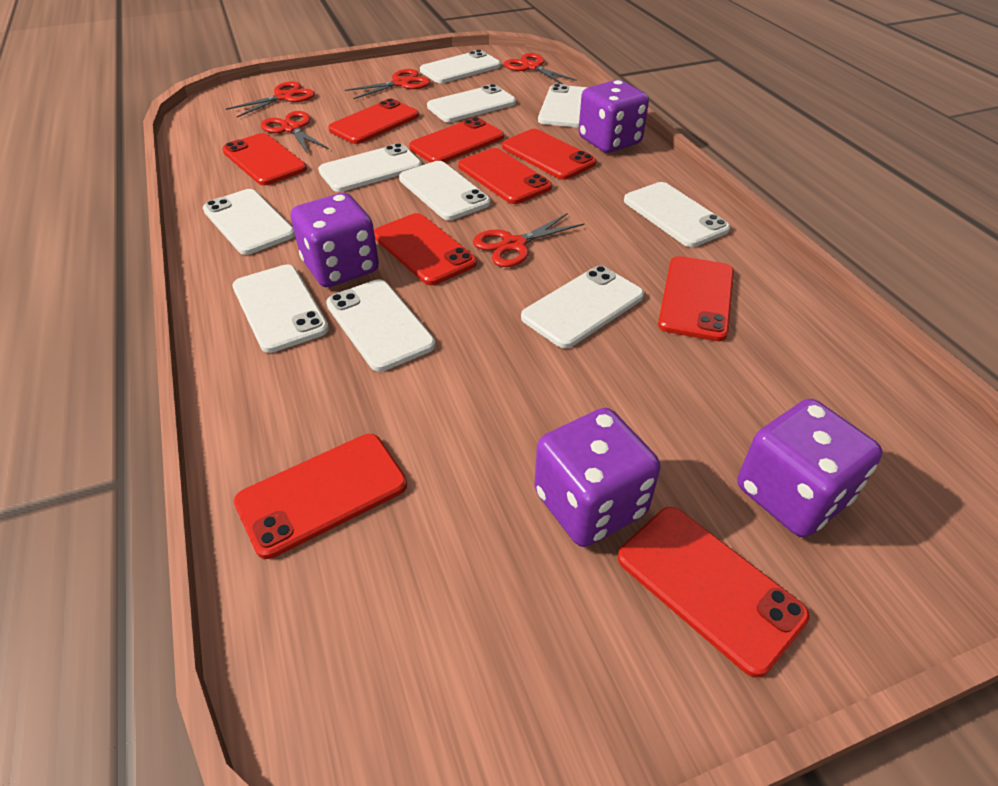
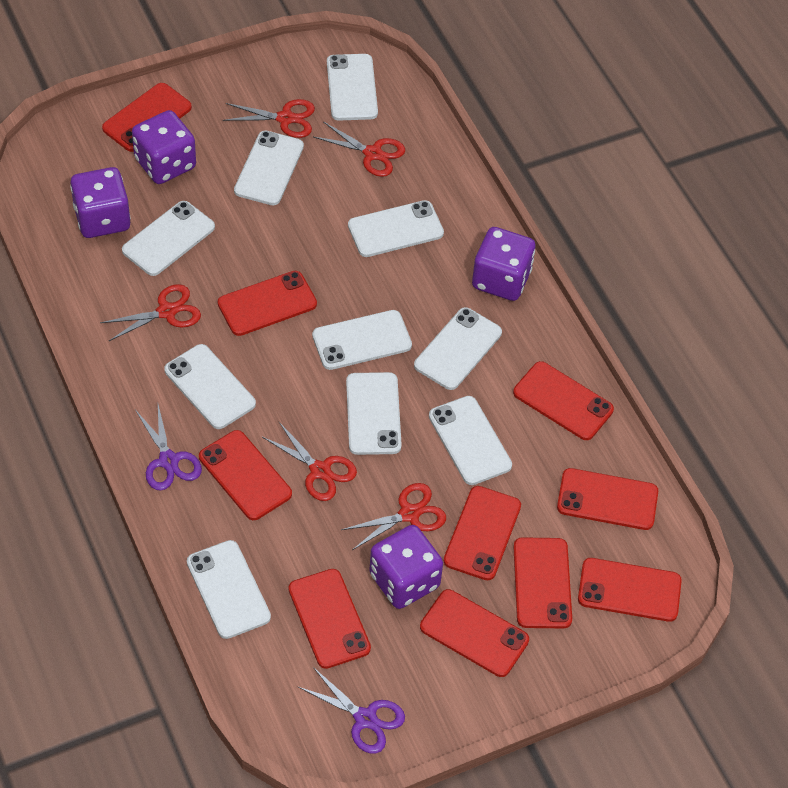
purple scissors: 0 -> 2
red phone: 9 -> 10

